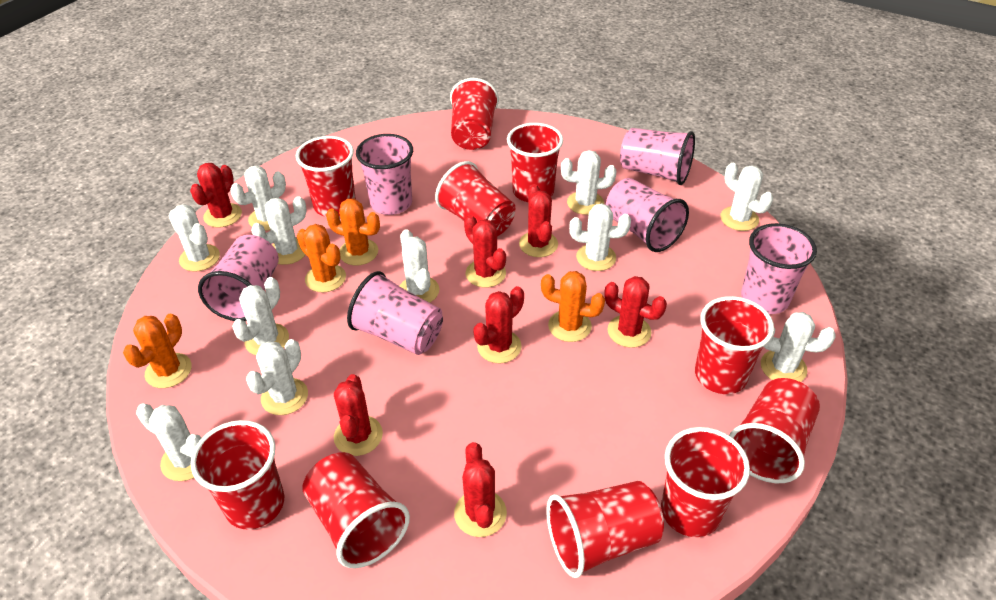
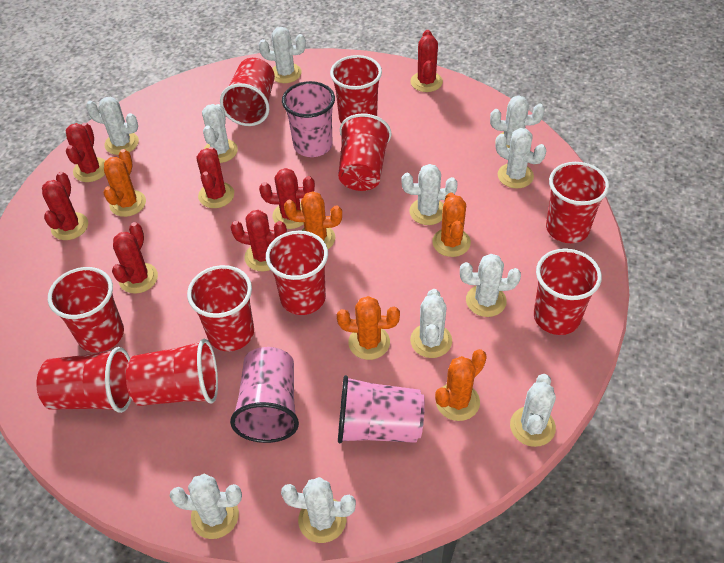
orange cactus: 4 -> 5
pink cup: 6 -> 3

